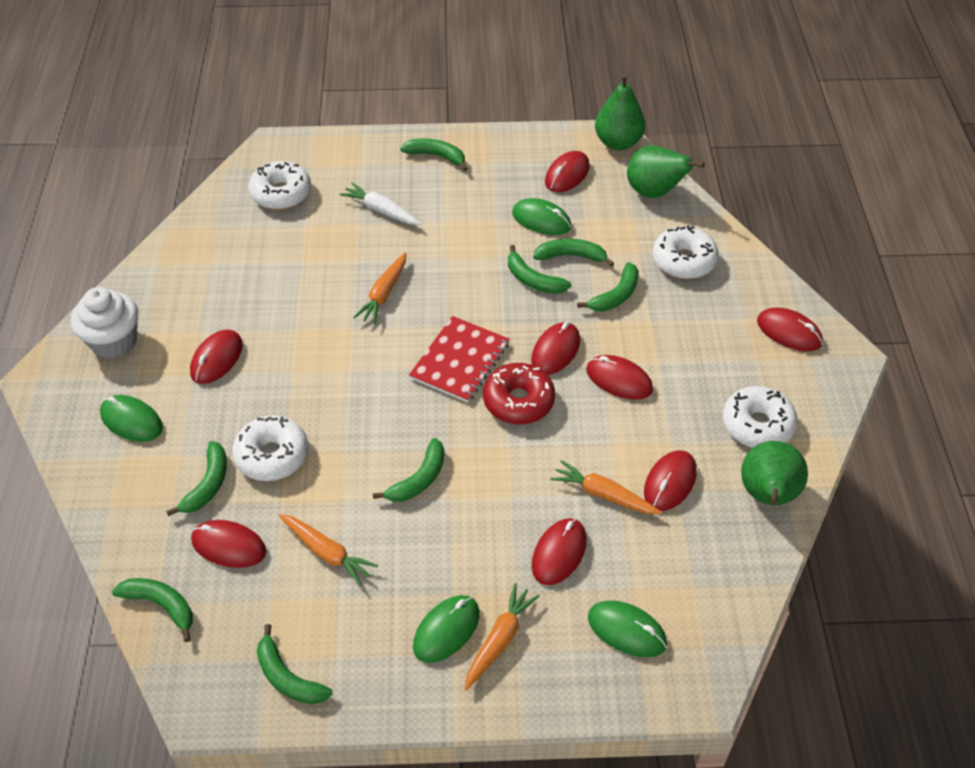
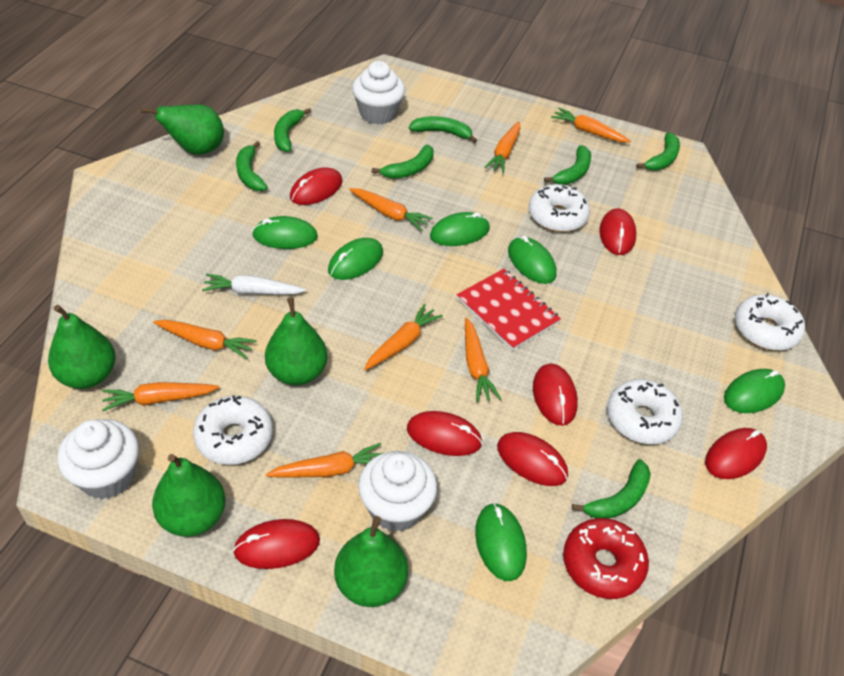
green banana: 8 -> 7
green mouse: 4 -> 6
green pear: 3 -> 5
orange carrot: 4 -> 8
red mouse: 8 -> 7
white cupcake: 1 -> 3

